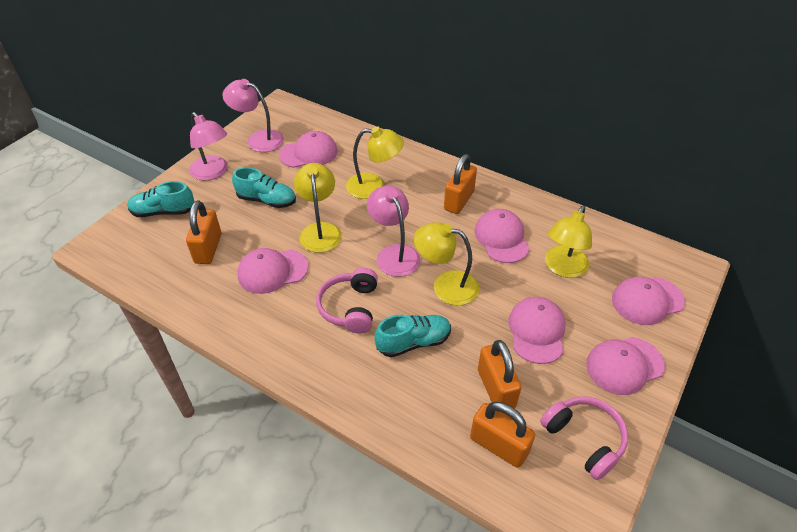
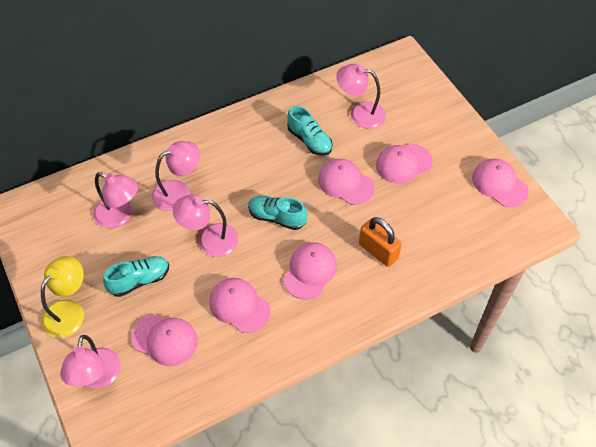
orange padlock: 4 -> 1
pink headphones: 2 -> 0
pink lamp: 3 -> 5
yellow lamp: 4 -> 1

